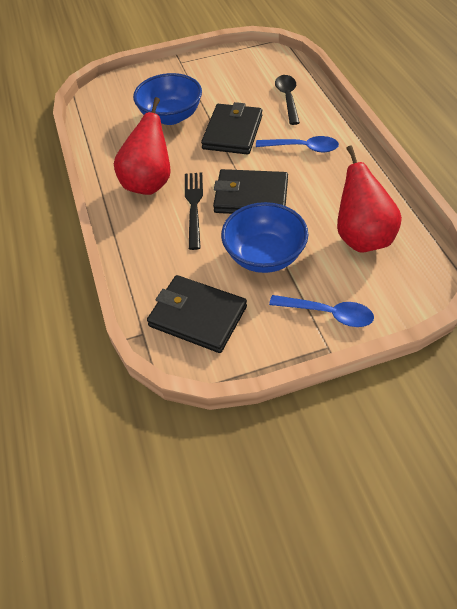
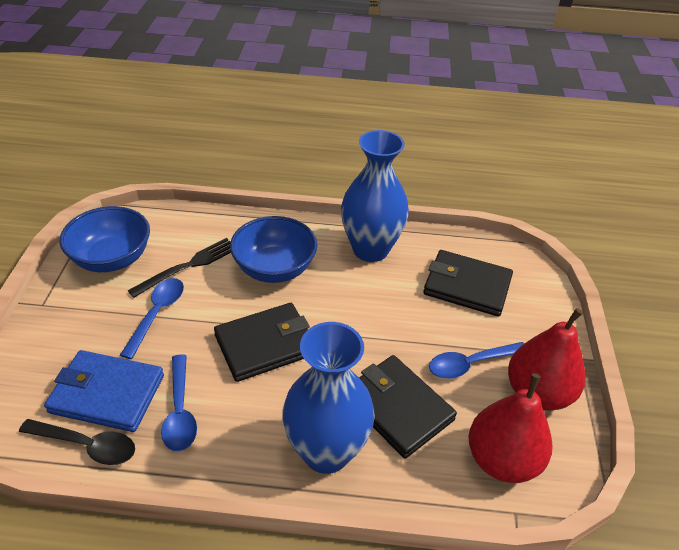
blue spoon: 2 -> 3
blue vase: 0 -> 2
blue wallet: 0 -> 1

